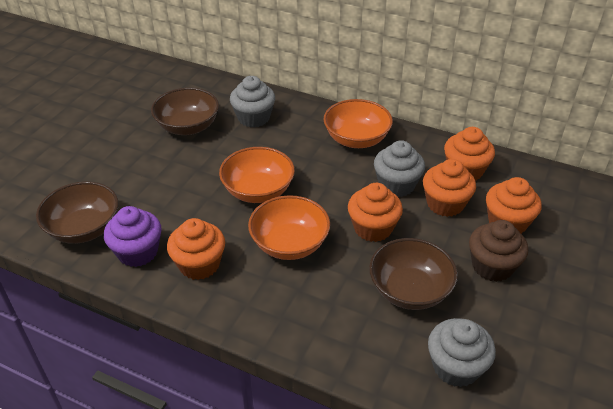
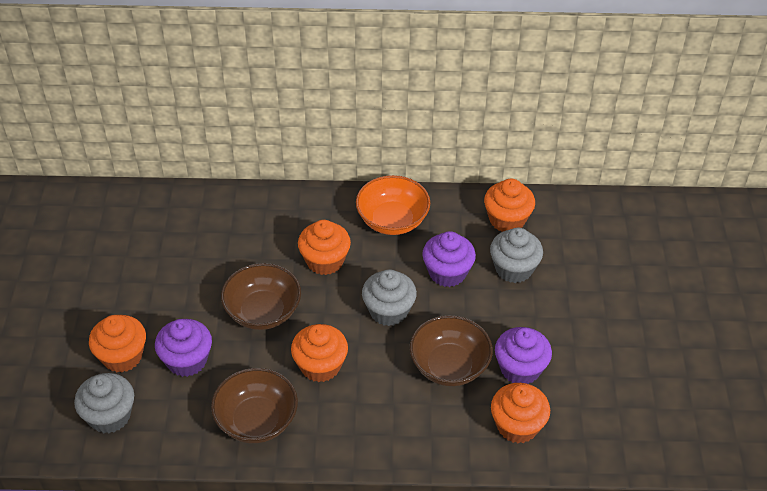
brown cupcake: 1 -> 0
orange bowl: 3 -> 1
purple cupcake: 1 -> 3

